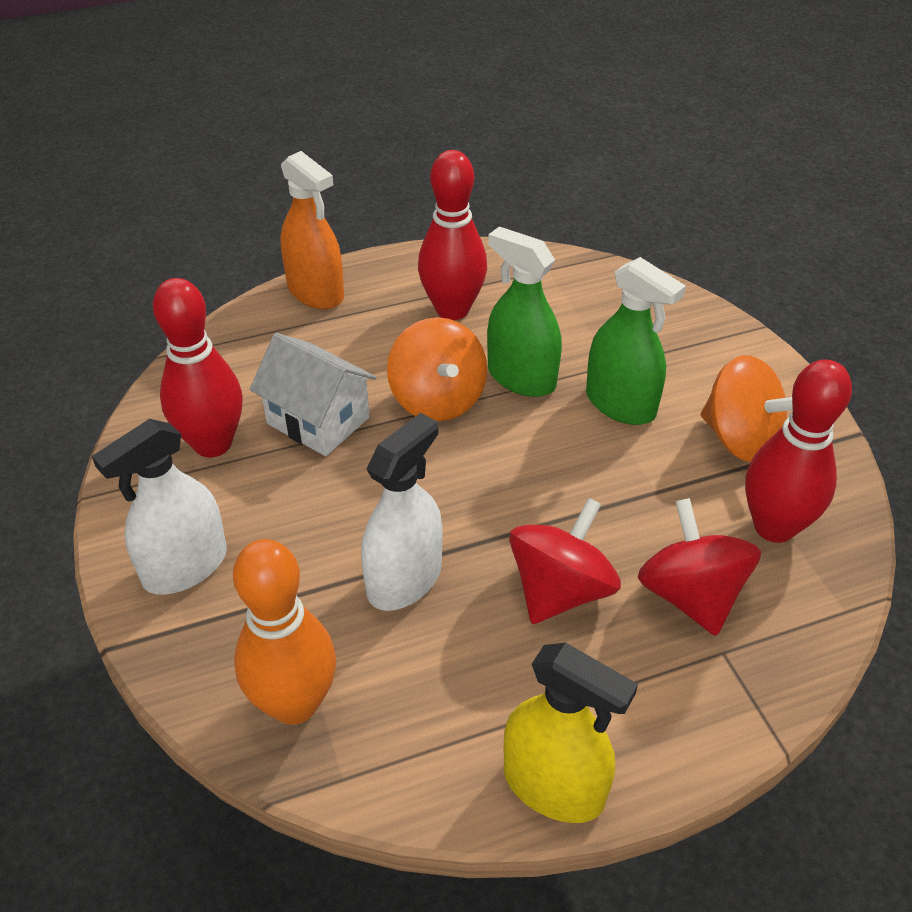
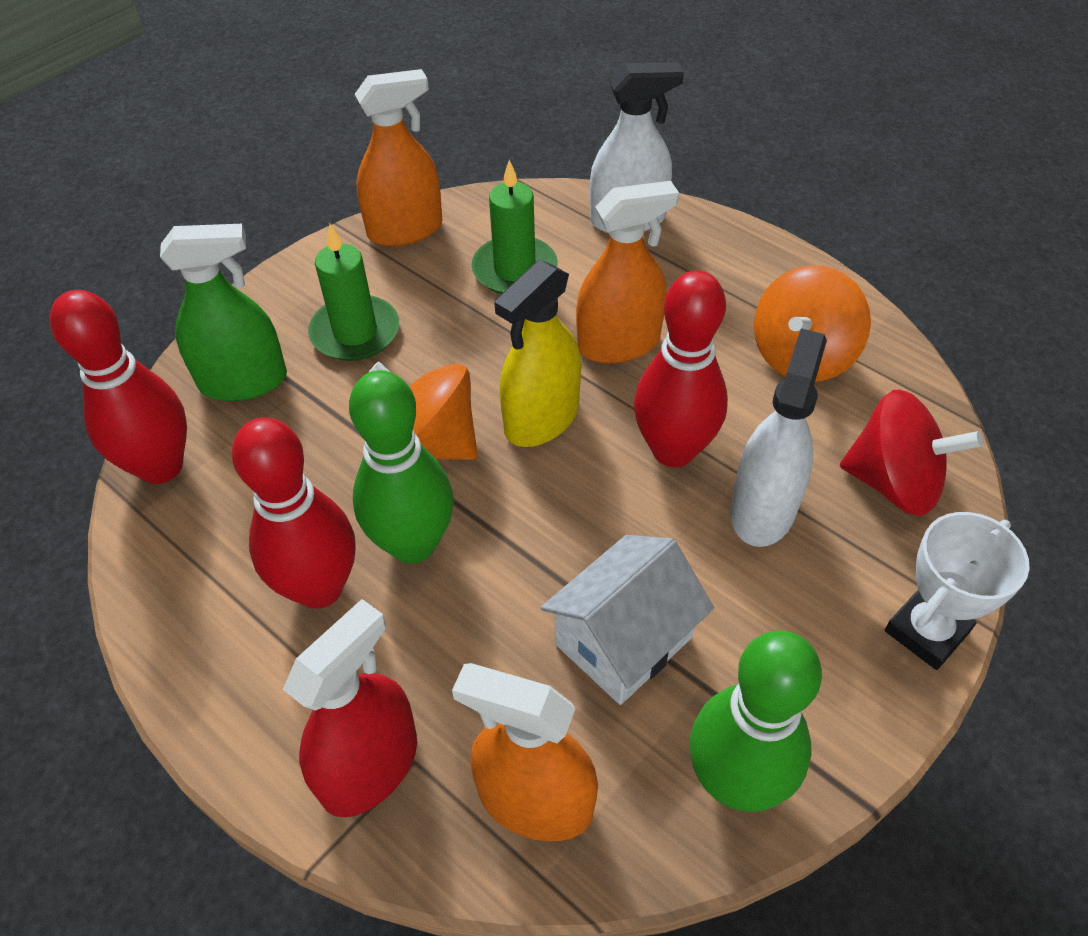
green bowling pin: 0 -> 2
green candle: 0 -> 2
green spray bottle: 2 -> 1
orange bowling pin: 1 -> 0
orange spray bottle: 1 -> 3
red spinning top: 2 -> 1
red spray bottle: 0 -> 1
white trophy: 0 -> 1

